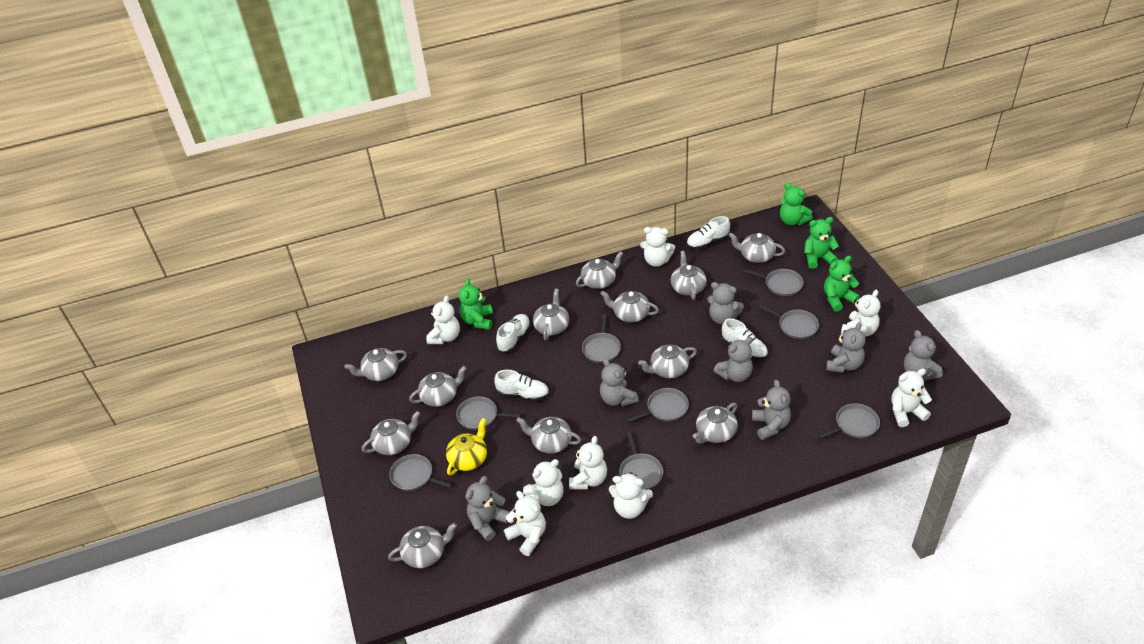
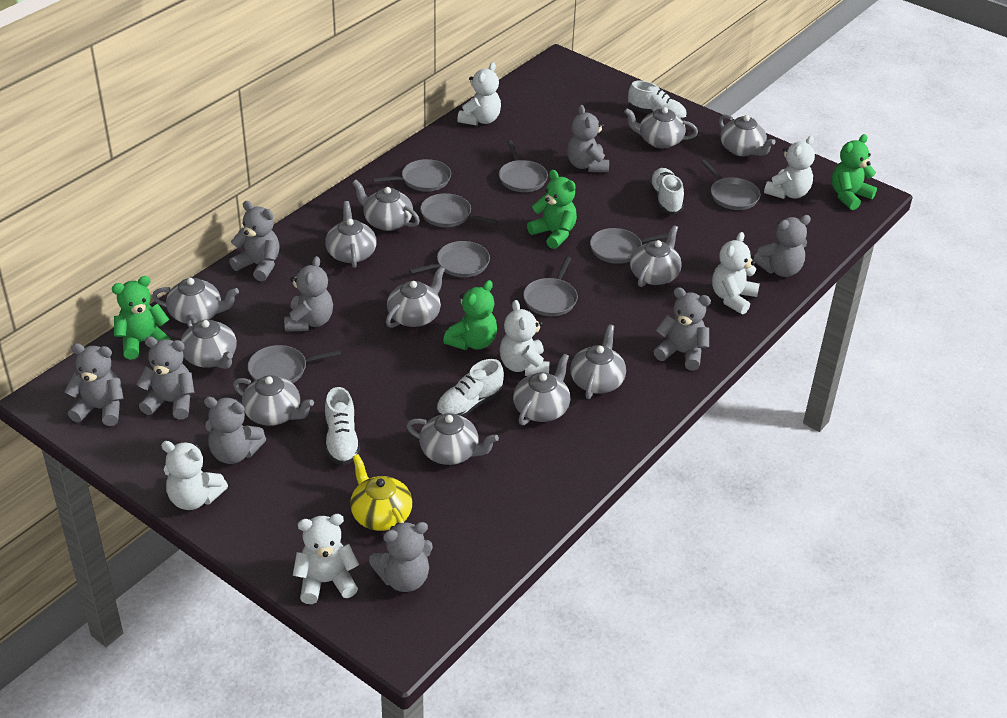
grey teddy bear: 7 -> 9
white teddy bear: 8 -> 6

